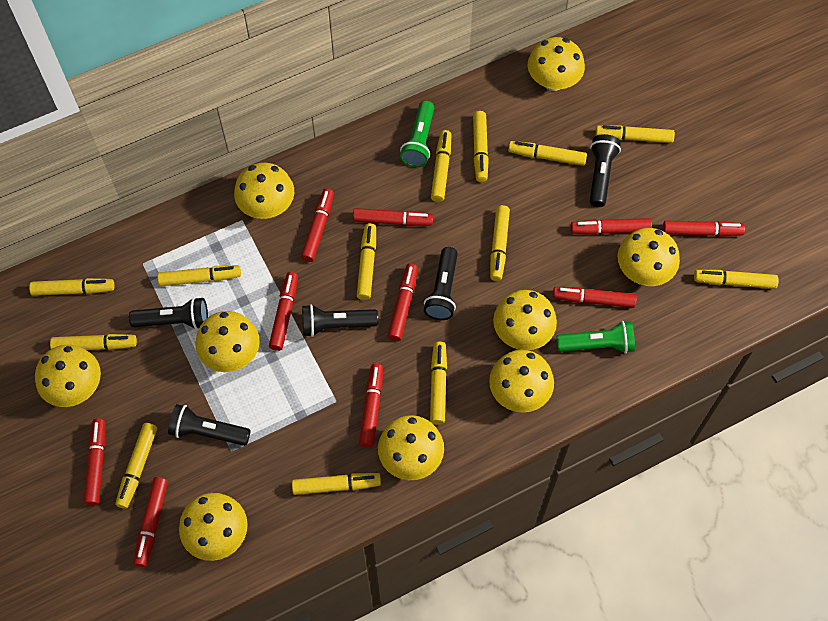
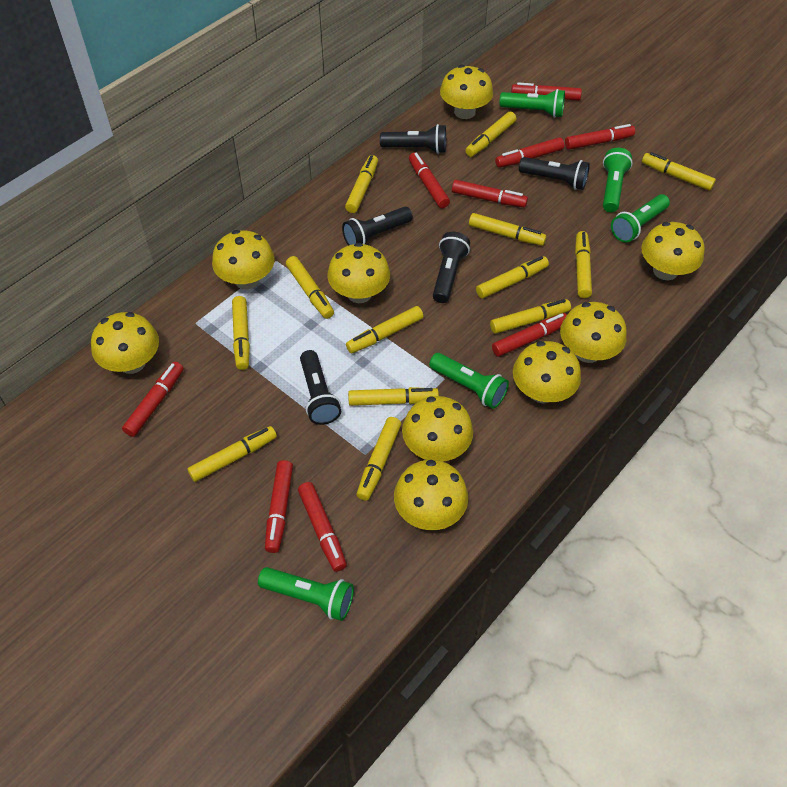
green flashlight: 2 -> 5
red marker: 10 -> 9

